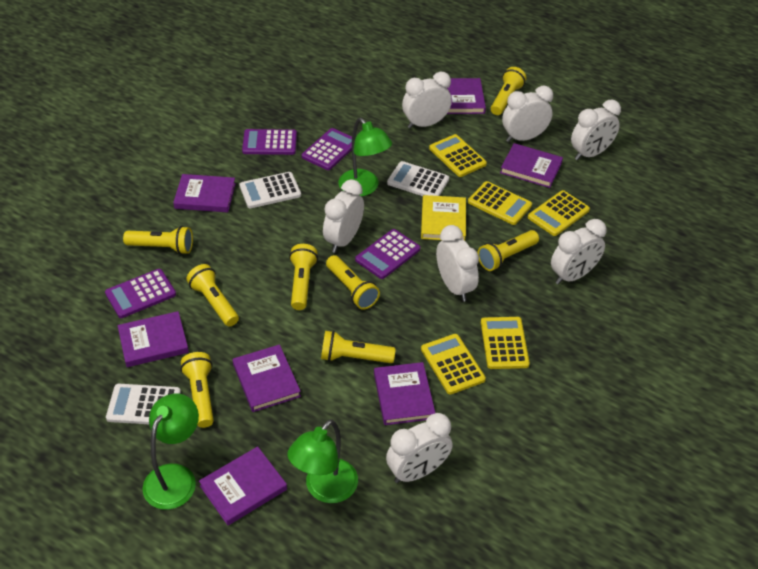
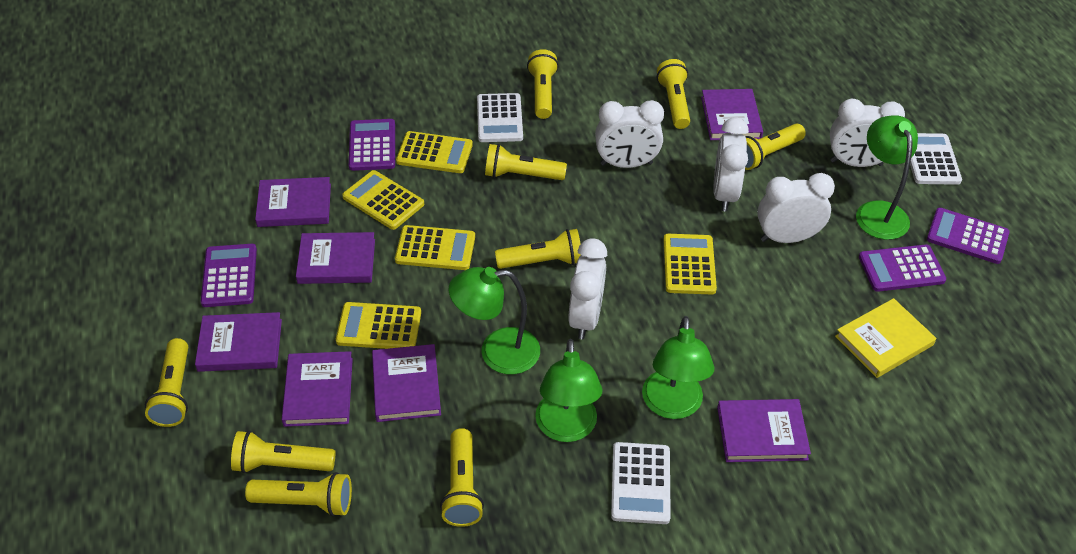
green lamp: 3 -> 4
white clock: 7 -> 5
yellow flashlight: 8 -> 9

